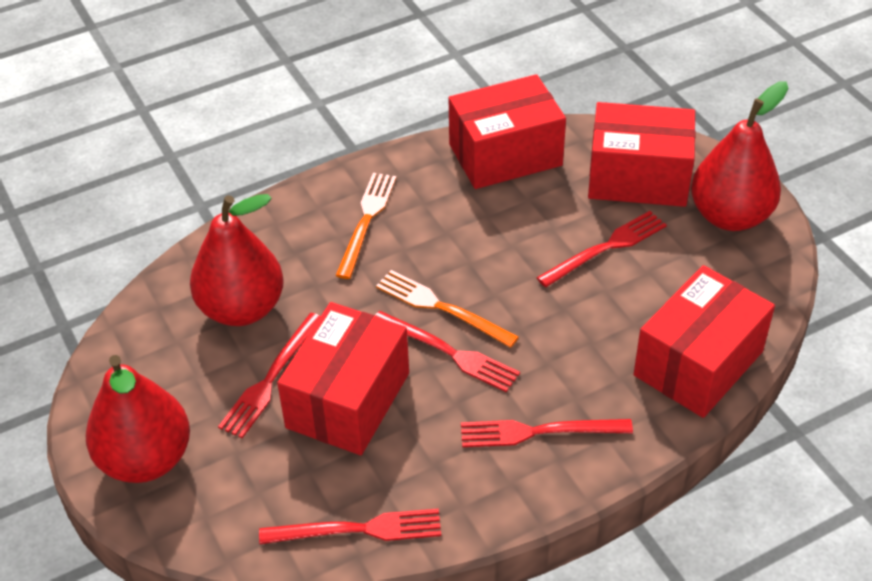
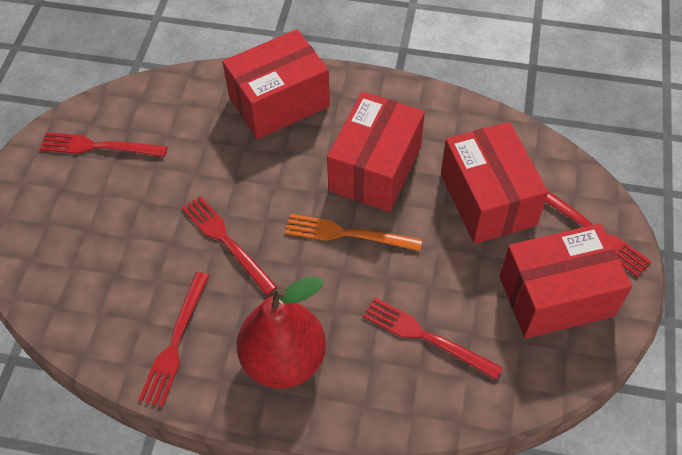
orange fork: 2 -> 1
red pear: 3 -> 1

